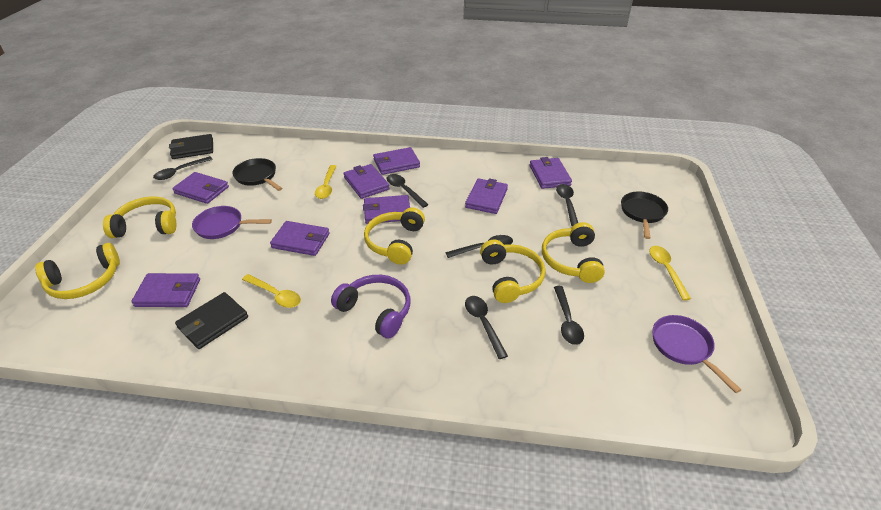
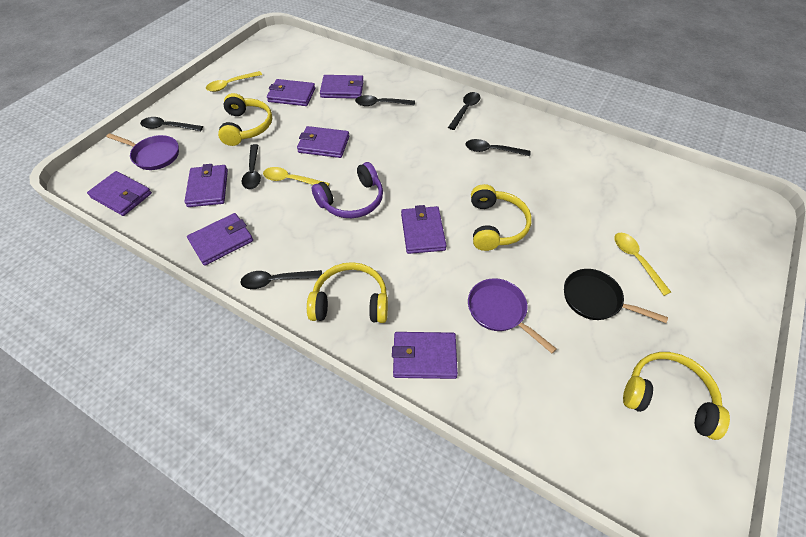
black pan: 2 -> 1
black wallet: 2 -> 0
yellow headphones: 5 -> 4

